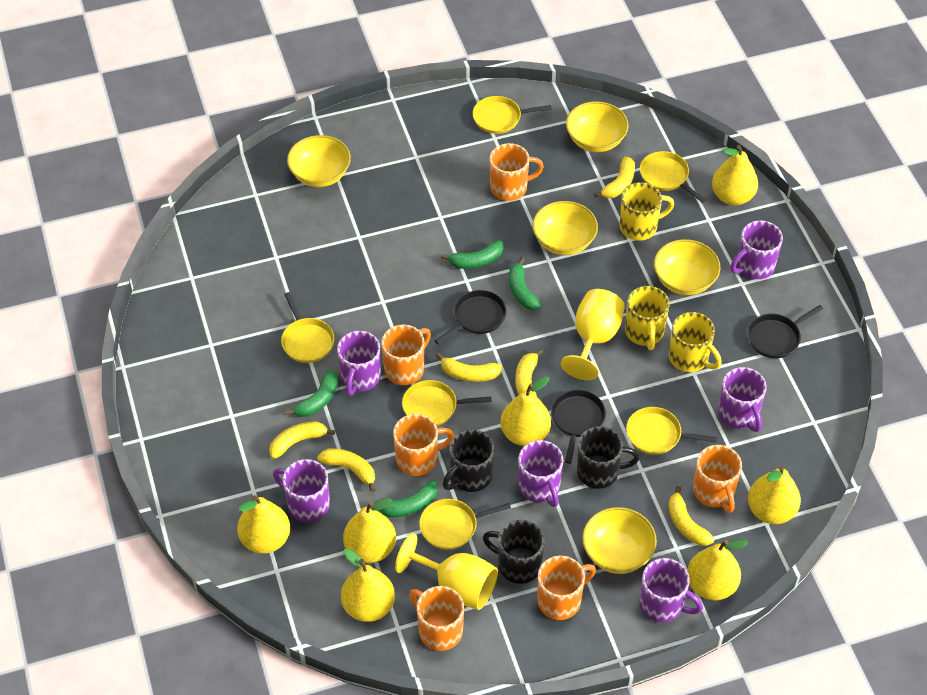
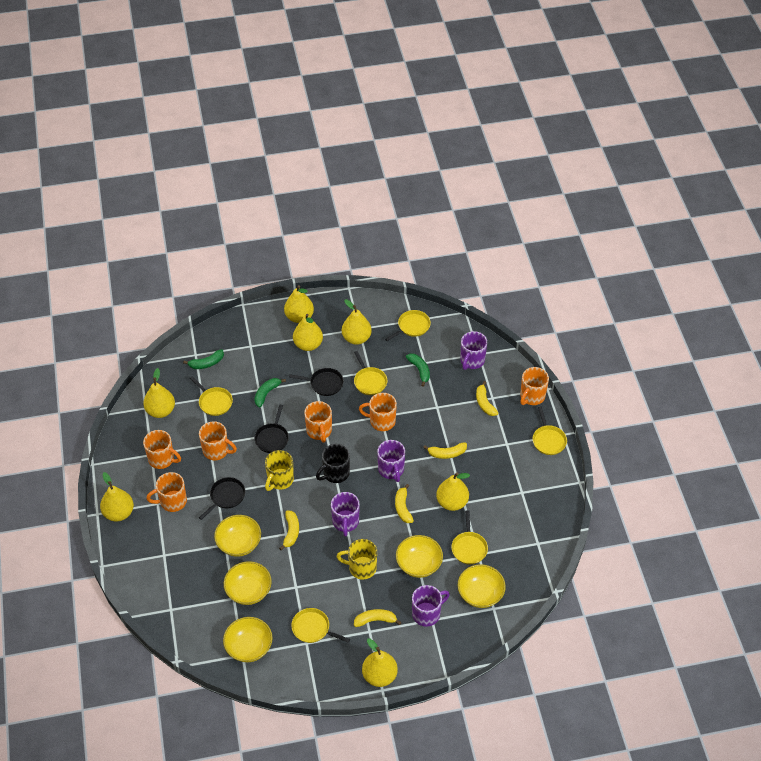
black mug: 3 -> 1
green banana: 4 -> 3
purple mug: 6 -> 4
yellow banana: 6 -> 5
yellow goblet: 2 -> 0
yellow mug: 3 -> 2

